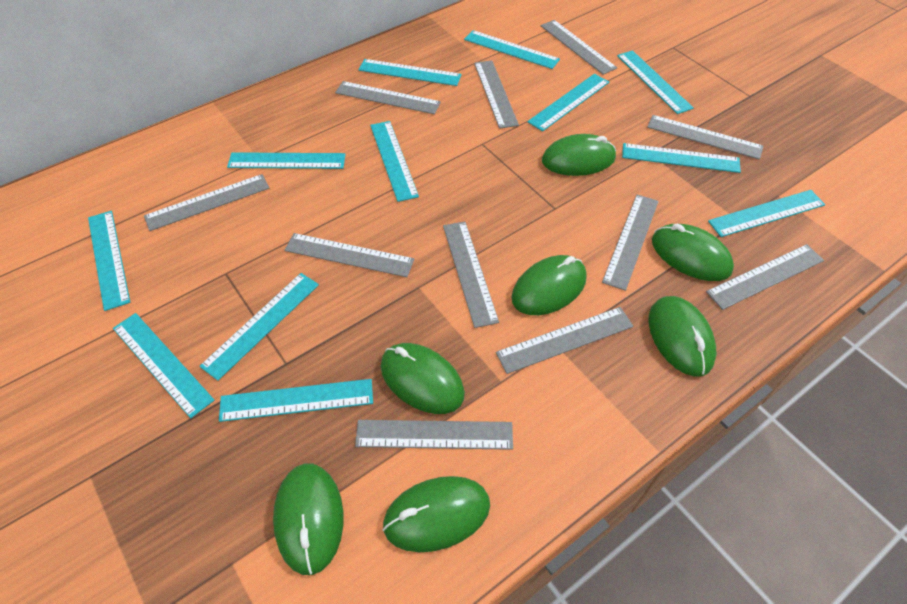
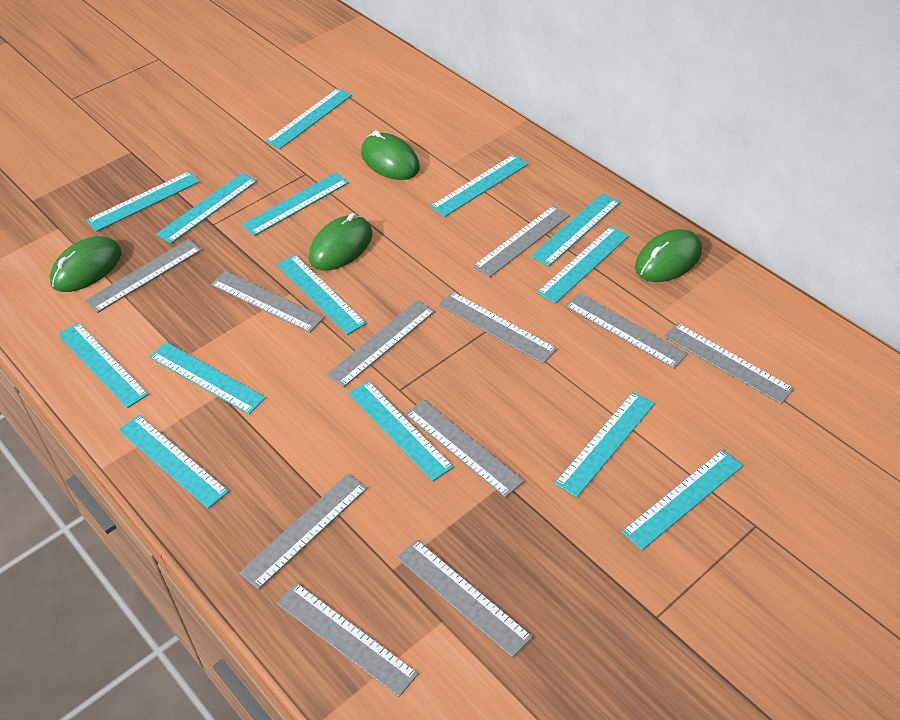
green mouse: 7 -> 4
turquoise ruler: 12 -> 14

